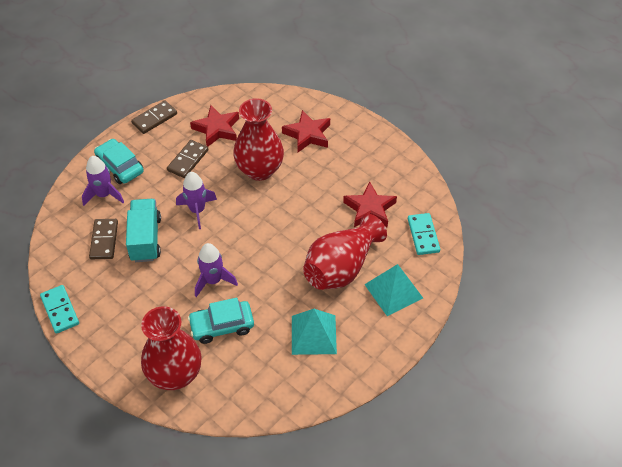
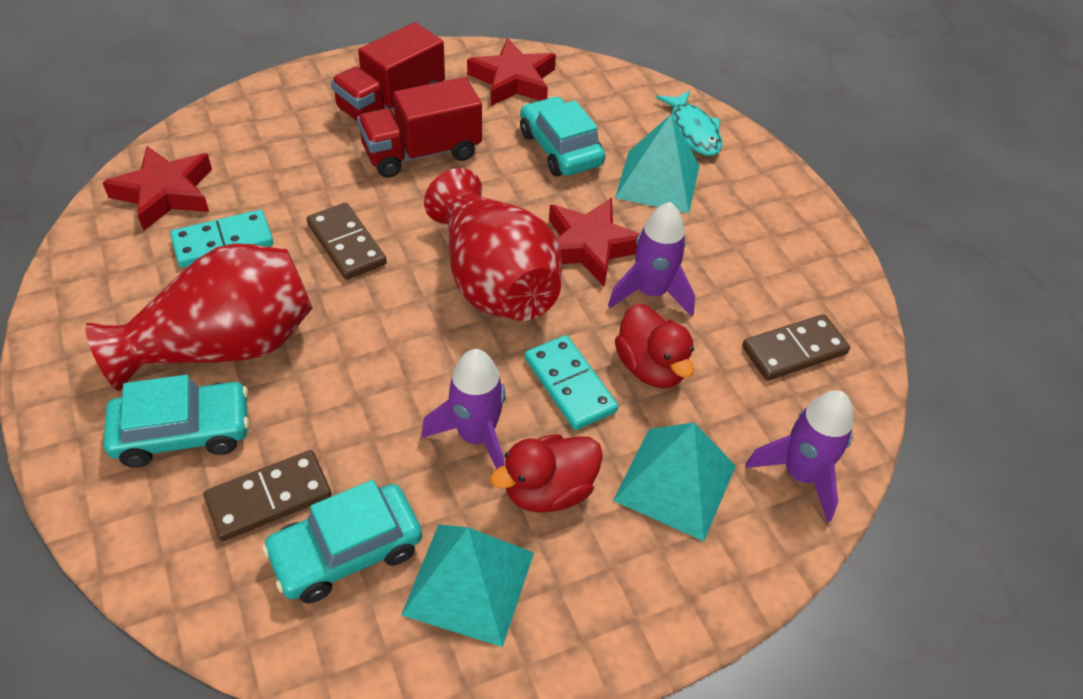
red duck: 0 -> 2
red truck: 0 -> 2
red vase: 3 -> 2
turquoise car: 2 -> 3
turquoise fish: 0 -> 1
turquoise pyramid: 2 -> 3
turquoise truck: 1 -> 0

